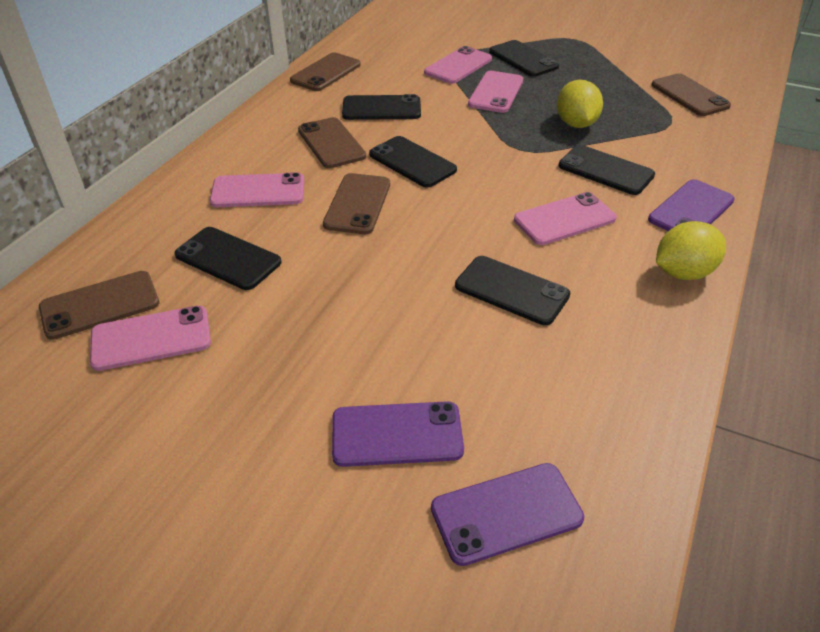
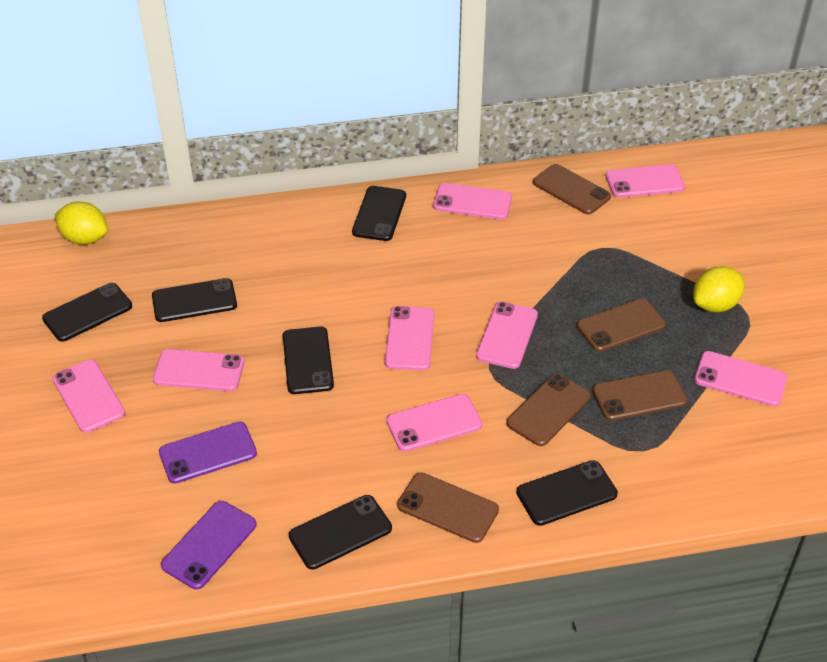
pink phone: 5 -> 8
purple phone: 3 -> 2

